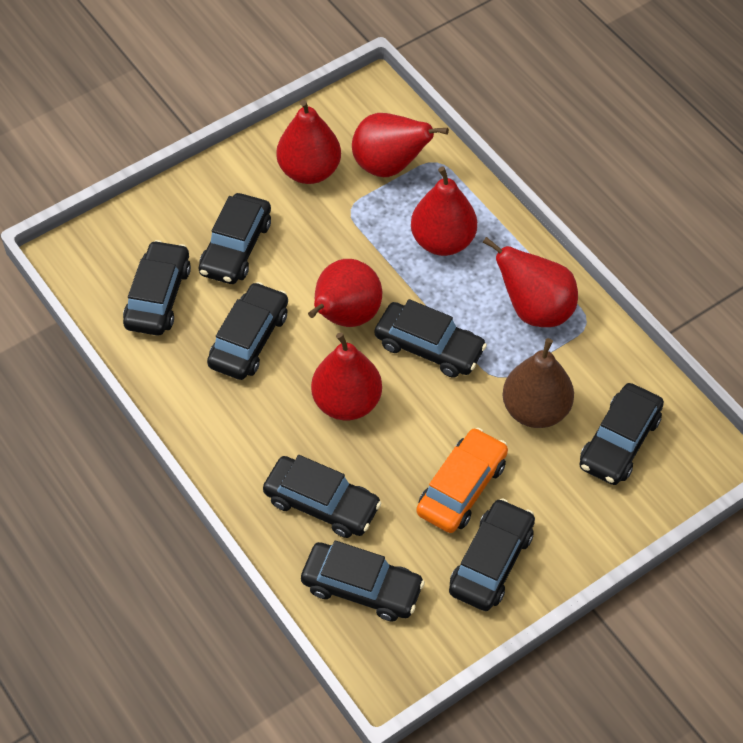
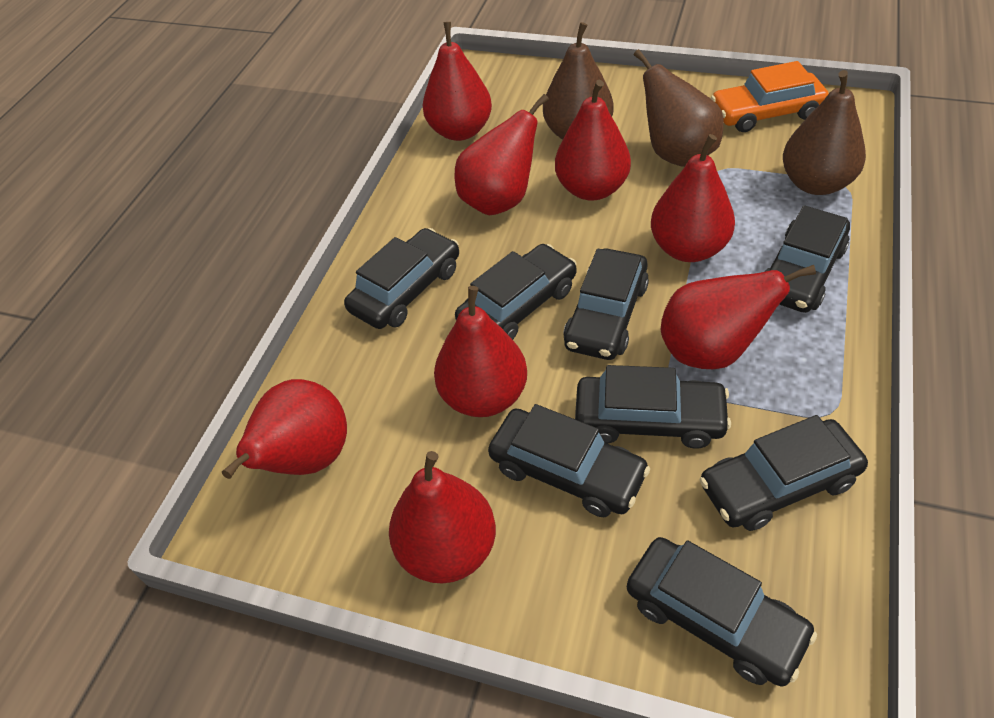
brown pear: 1 -> 3
red pear: 6 -> 8

